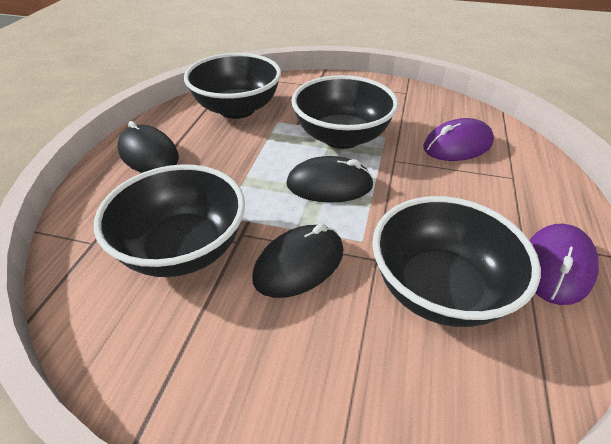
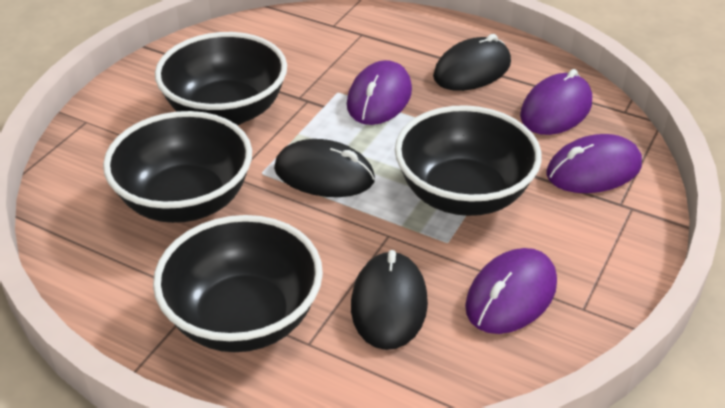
purple mouse: 2 -> 4

